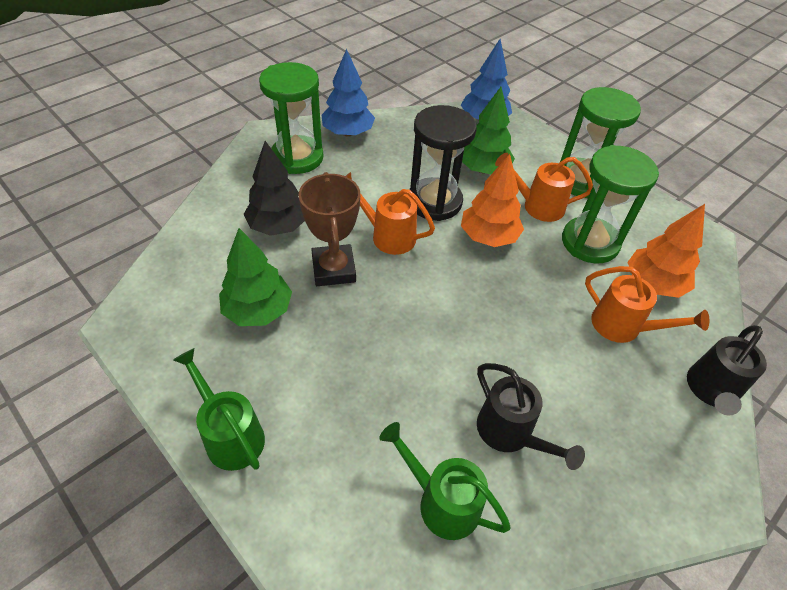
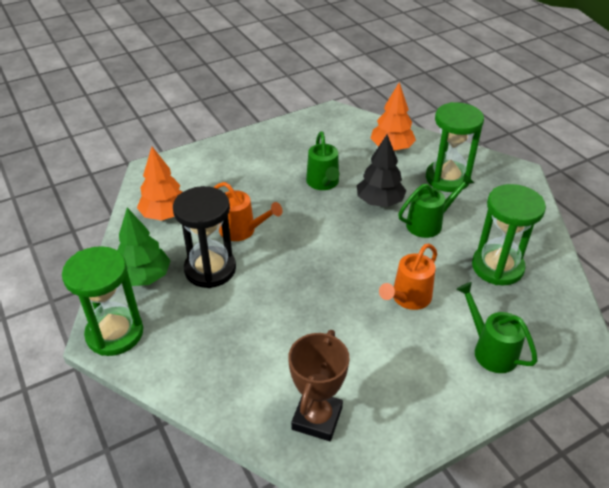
black watering can: 2 -> 0
blue tree: 2 -> 0
green tree: 2 -> 1
green watering can: 2 -> 3
orange watering can: 3 -> 2

